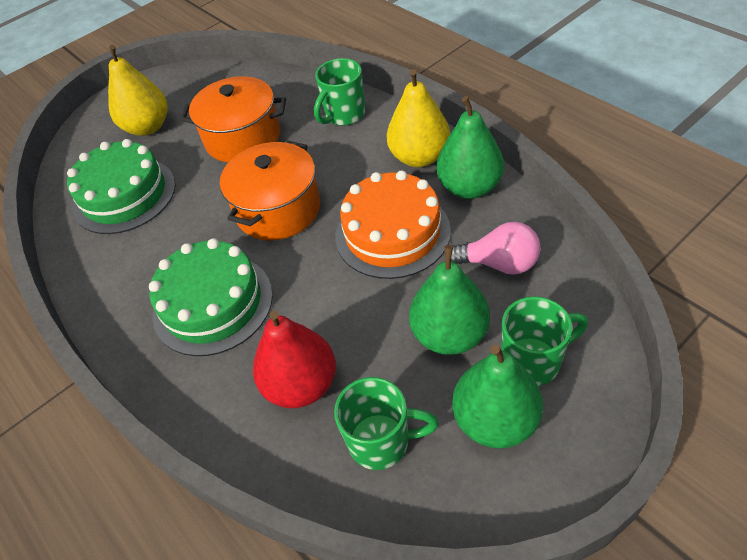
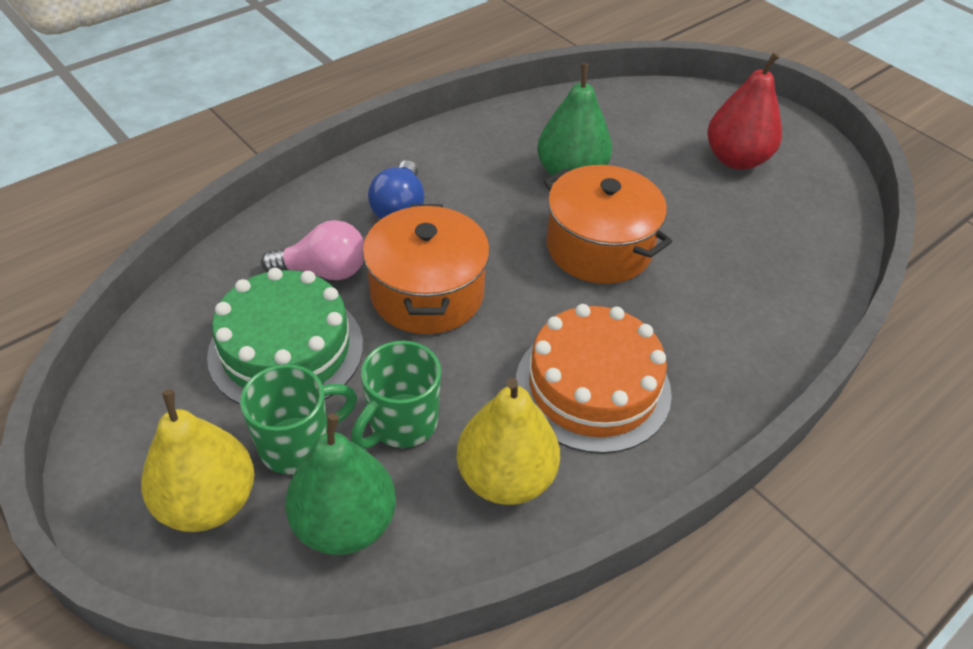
blue light bulb: 0 -> 1
green cake: 2 -> 1
green mug: 3 -> 2
green pear: 3 -> 2

